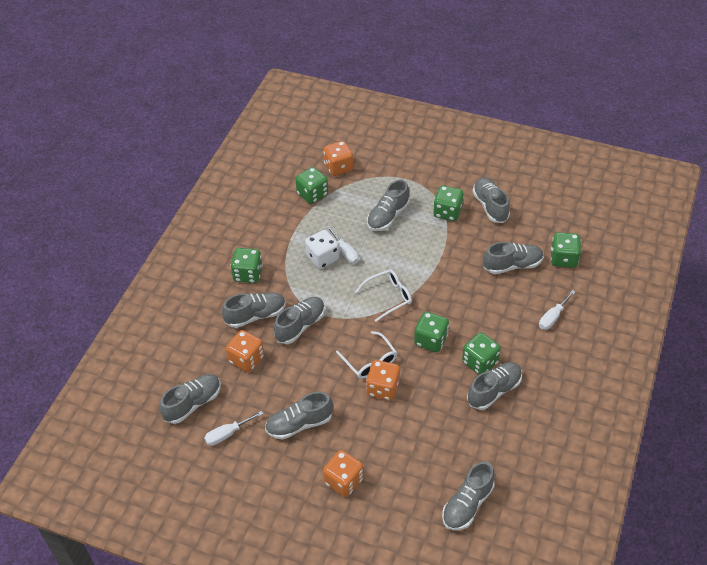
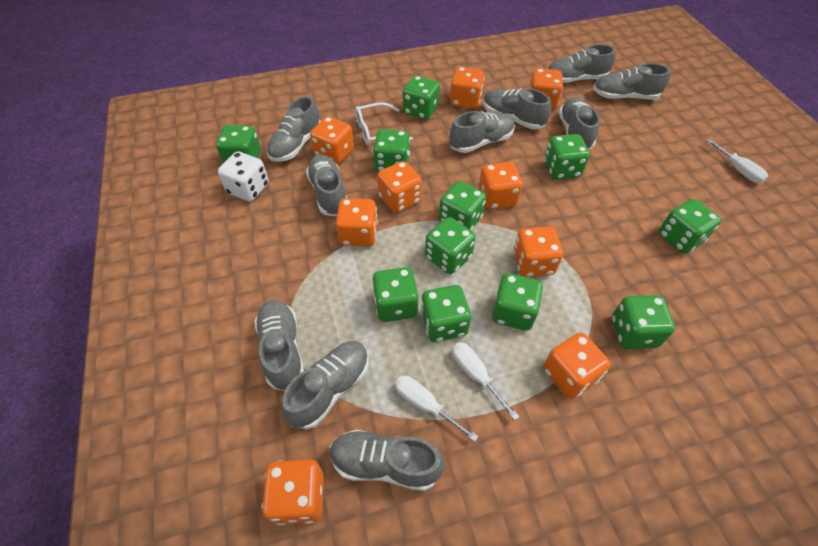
green dice: 6 -> 11
grey shoe: 9 -> 10
orange dice: 4 -> 9
white glasses: 2 -> 1

